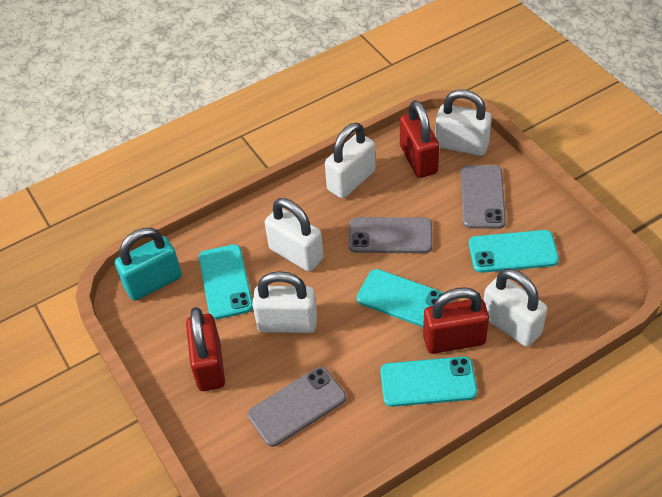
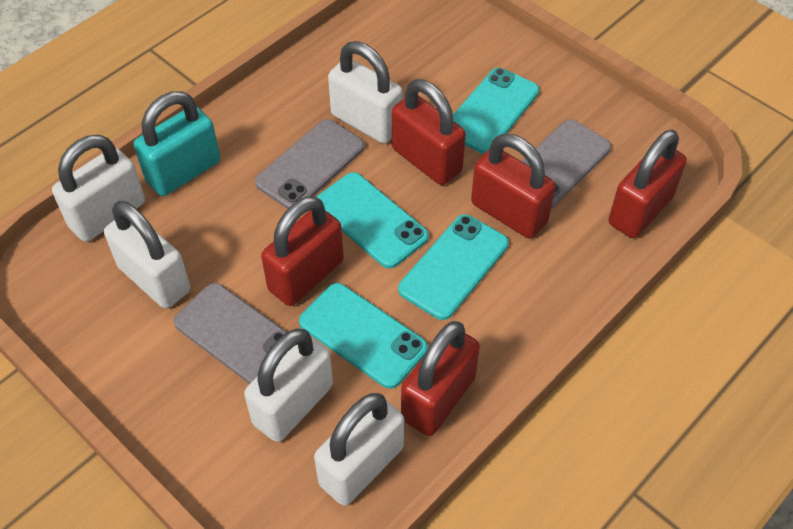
red padlock: 3 -> 5

